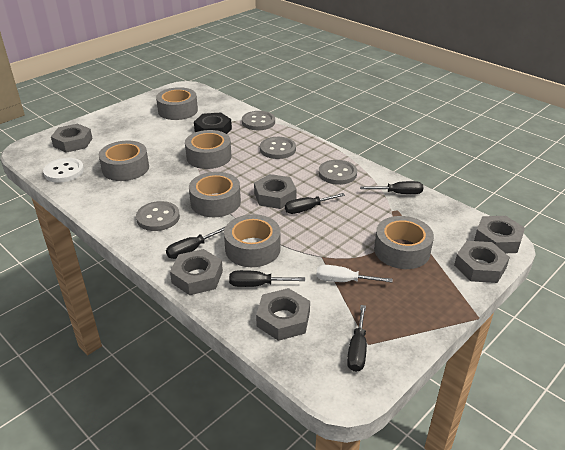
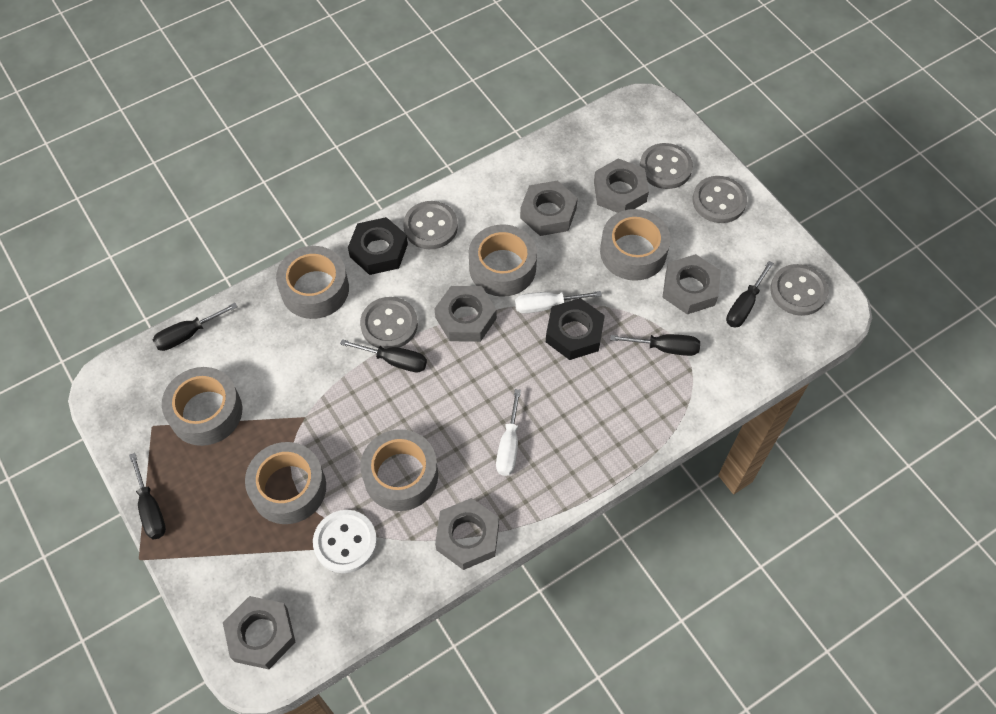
black nut: 1 -> 2
grey button: 4 -> 5
white screwdriver: 1 -> 2

